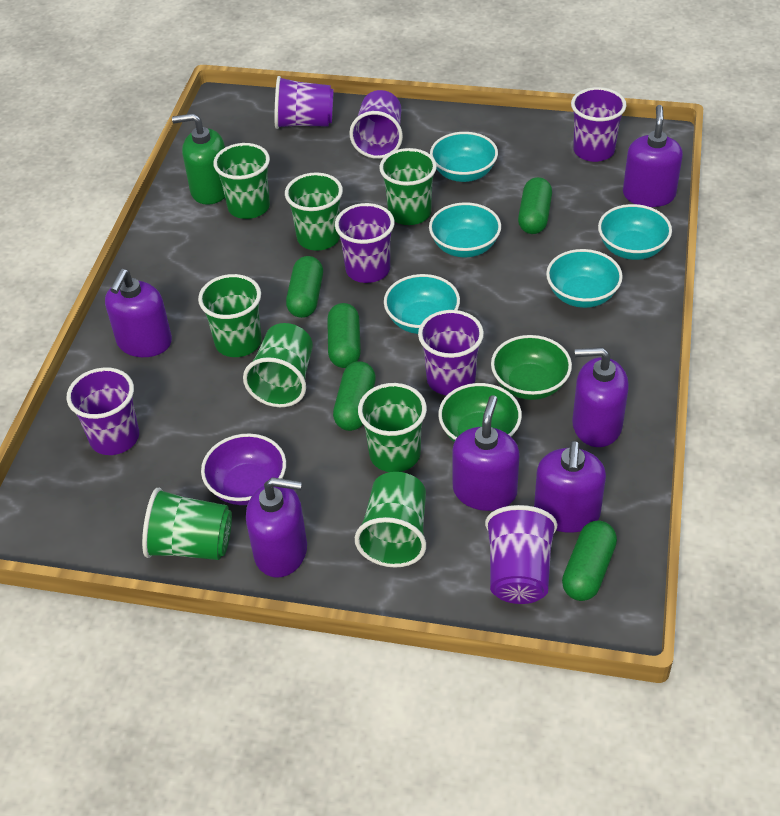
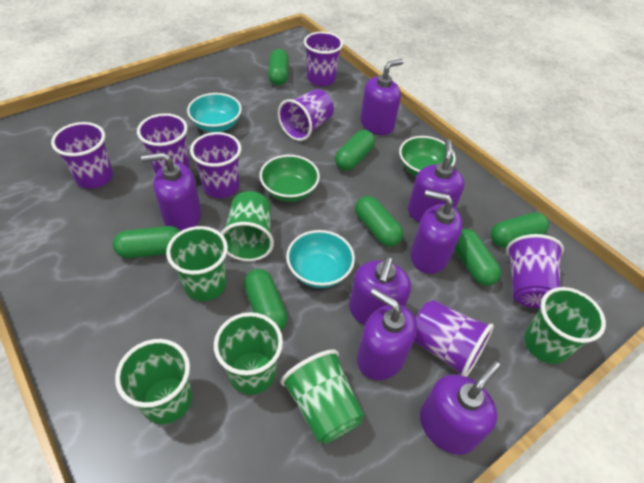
green capsule: 5 -> 7
green cup: 8 -> 6
green soap dispenser: 1 -> 0
purple bowl: 1 -> 0
purple soap dispenser: 6 -> 7
turquoise bowl: 5 -> 2

